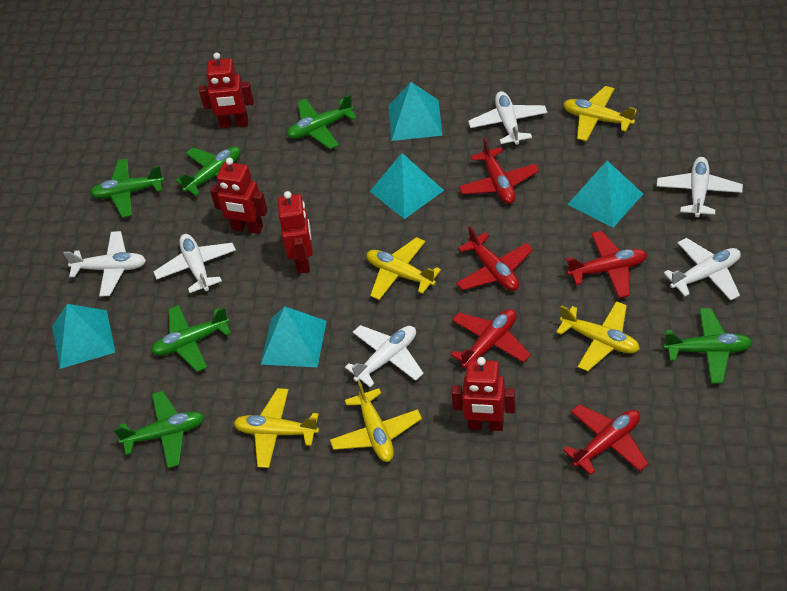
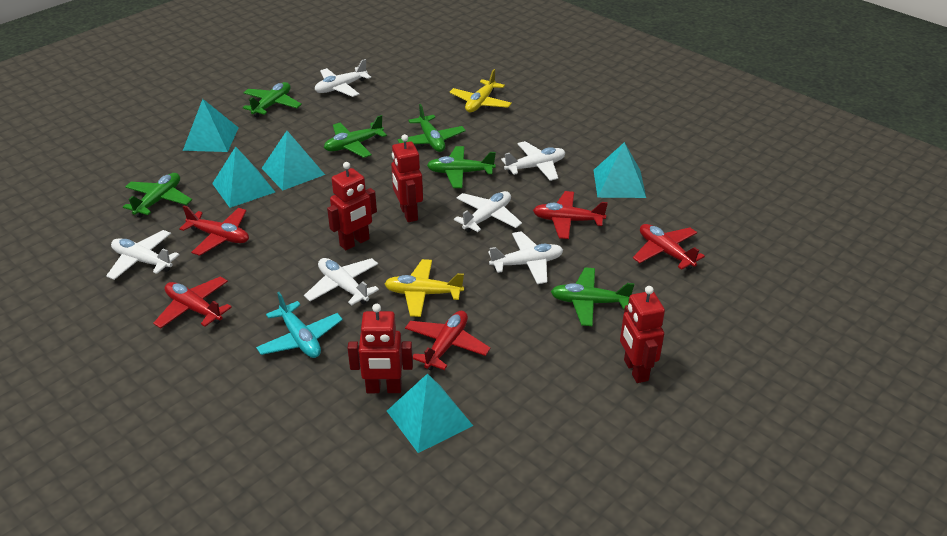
turquoise plane: 0 -> 1
yellow plane: 5 -> 2

